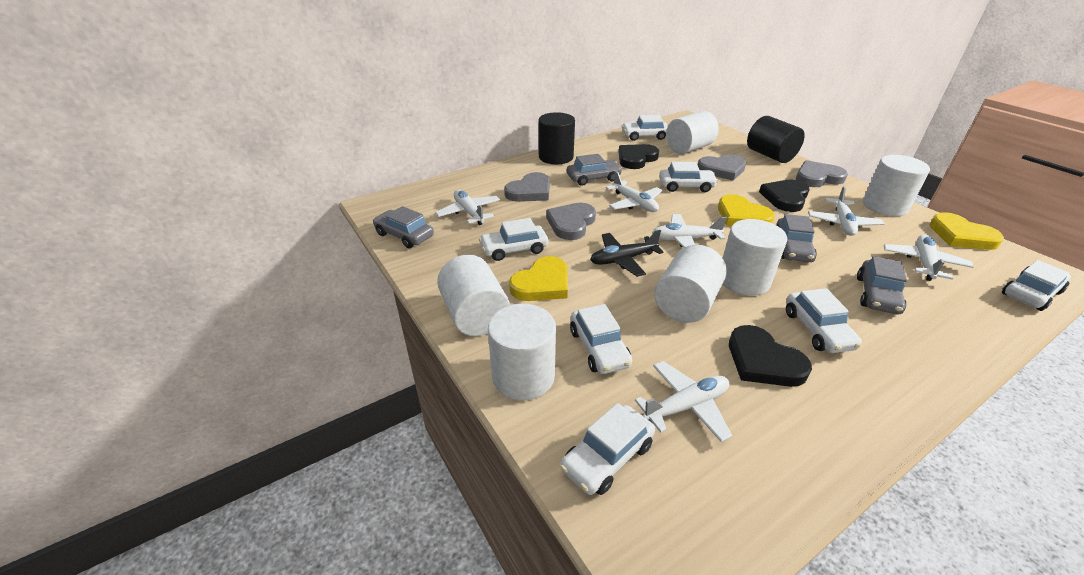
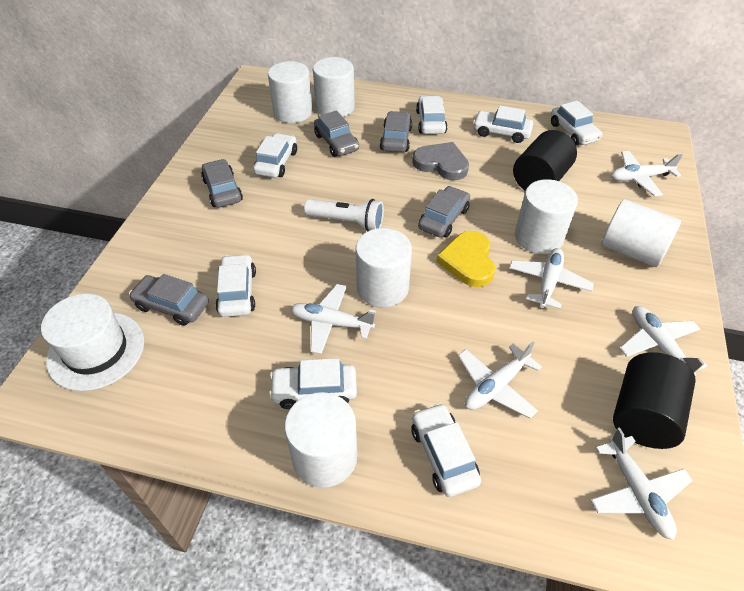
black heart: 3 -> 0
black plane: 1 -> 0
grey car: 4 -> 5
grey heart: 4 -> 1
white flashlight: 0 -> 1
white hat: 0 -> 1
yellow heart: 3 -> 1

